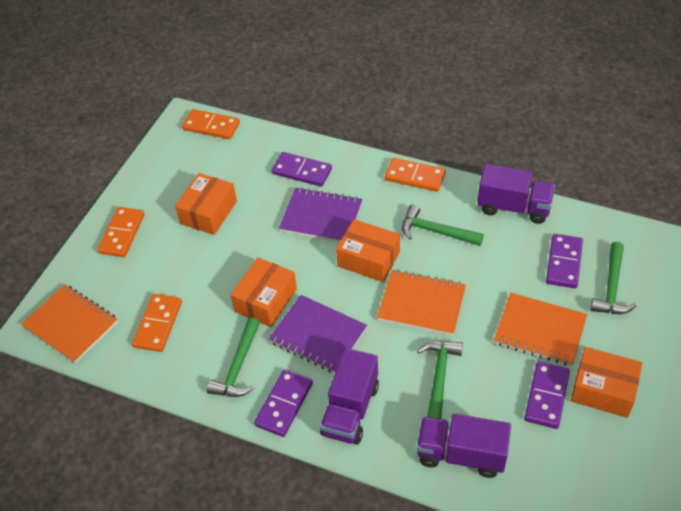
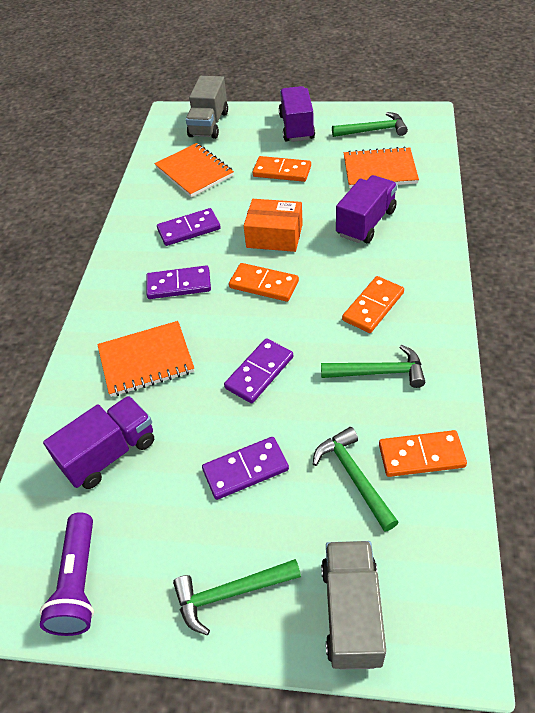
grey truck: 0 -> 2
orange box: 4 -> 1
purple flashlight: 0 -> 1
purple notebook: 2 -> 0

